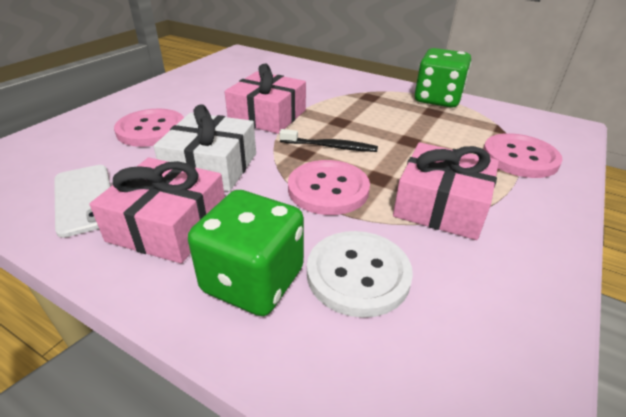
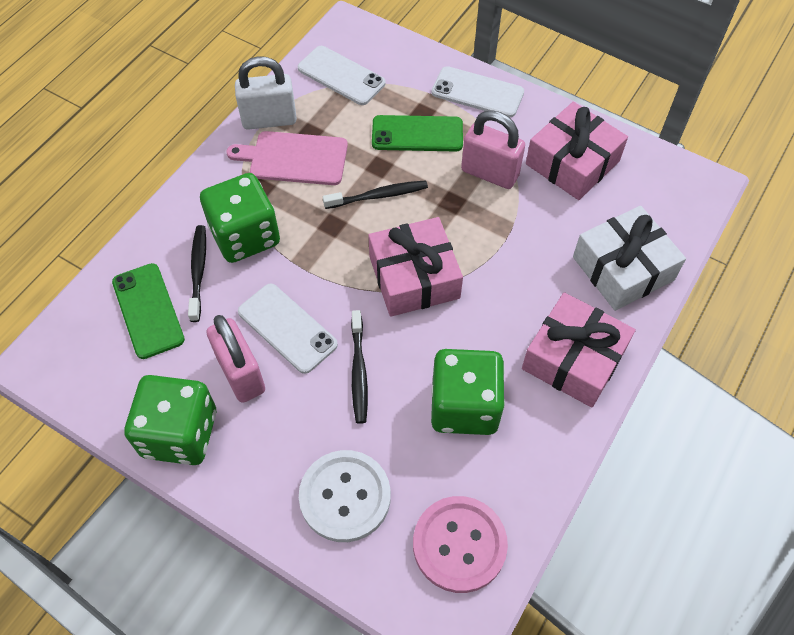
black toothbrush: 1 -> 3
green dice: 2 -> 3
green phone: 0 -> 2
pink button: 3 -> 1
pink cutting board: 0 -> 1
pink padlock: 0 -> 2
white padlock: 0 -> 1
white phone: 1 -> 3

